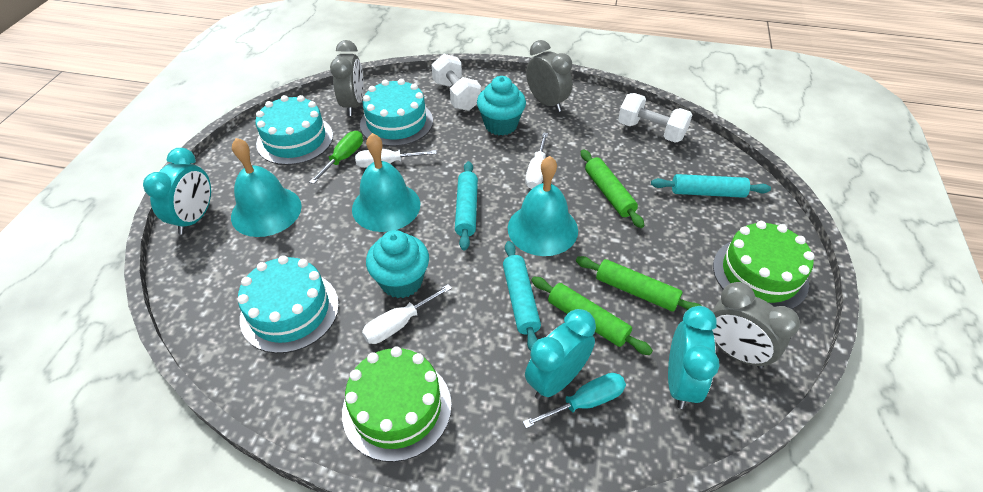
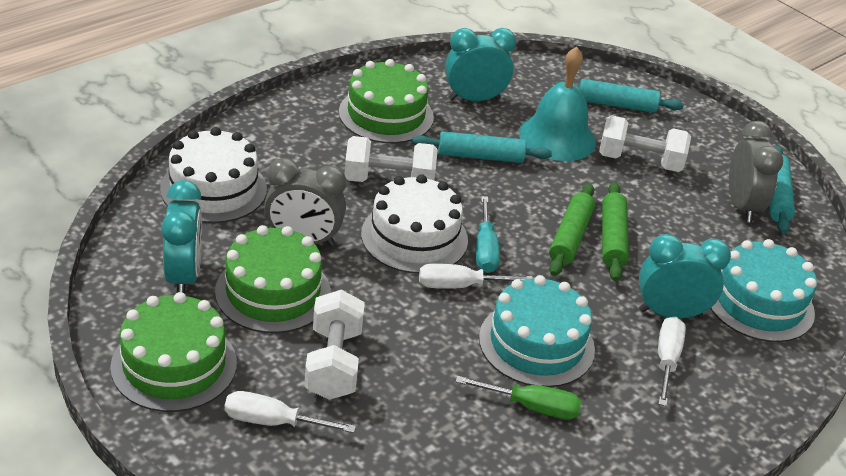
green cake: 2 -> 3
green rolling pin: 3 -> 2
grey clock: 3 -> 2
turquoise bell: 3 -> 1
turquoise cake: 3 -> 2
turquoise cupcake: 2 -> 0
white cake: 0 -> 2
white dumbbell: 2 -> 3

